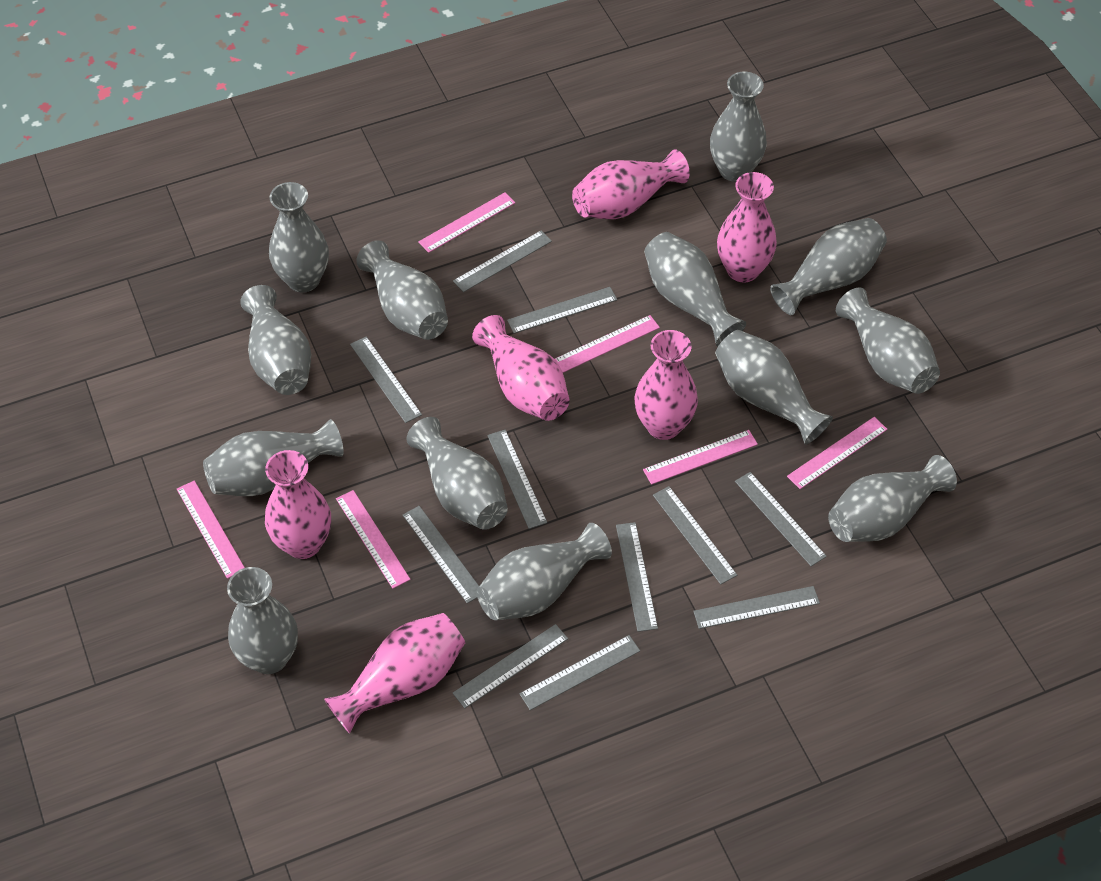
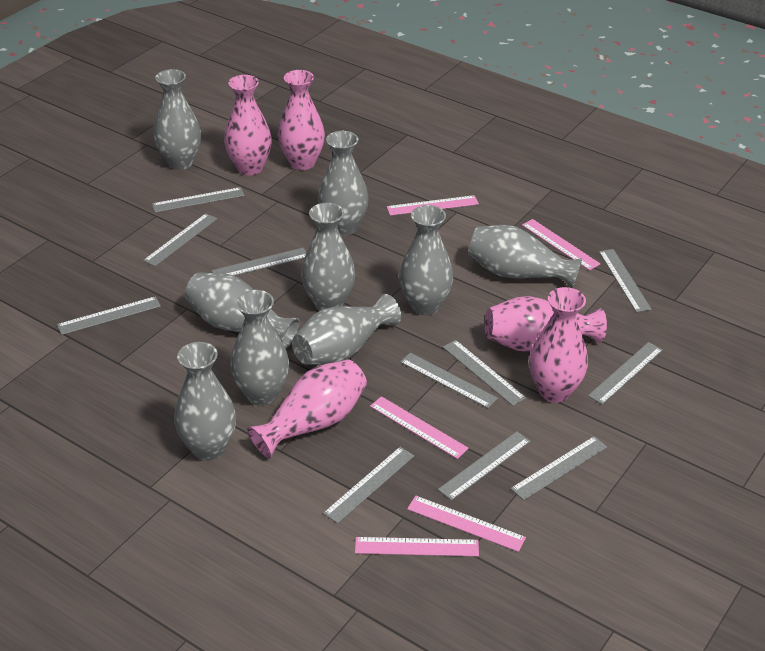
grey vase: 13 -> 9
pink ruler: 6 -> 5
pink vase: 6 -> 5

